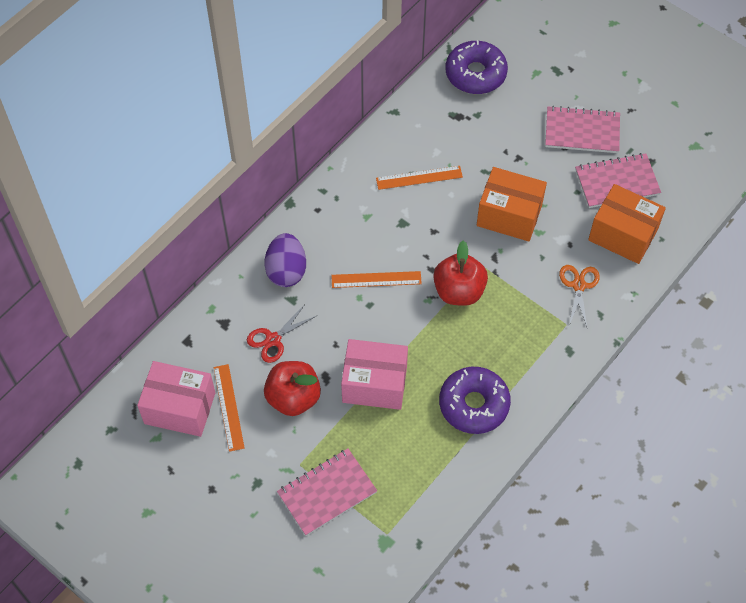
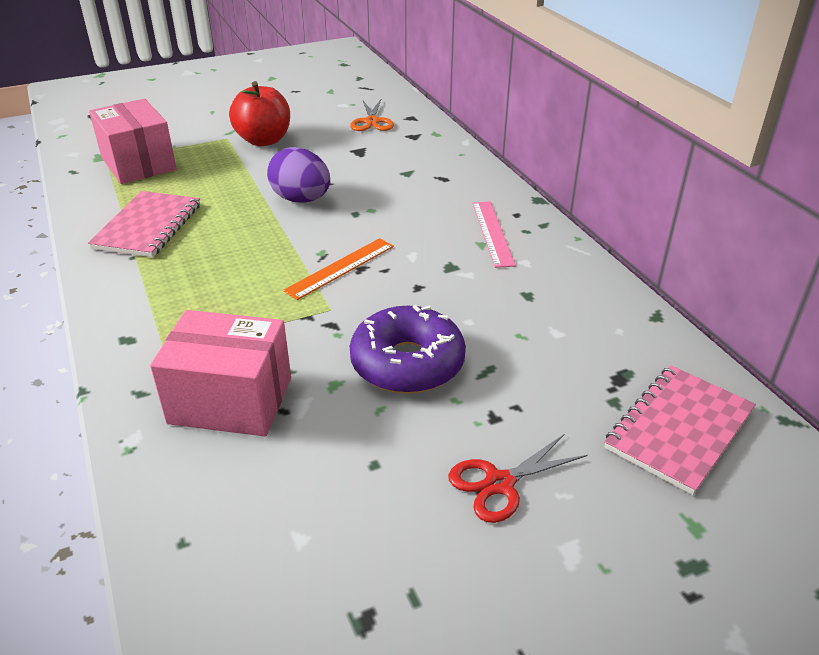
orange box: 2 -> 0
orange ruler: 3 -> 1
pink notebook: 3 -> 2
pink ruler: 0 -> 1
purple donut: 2 -> 1
red apple: 2 -> 1

